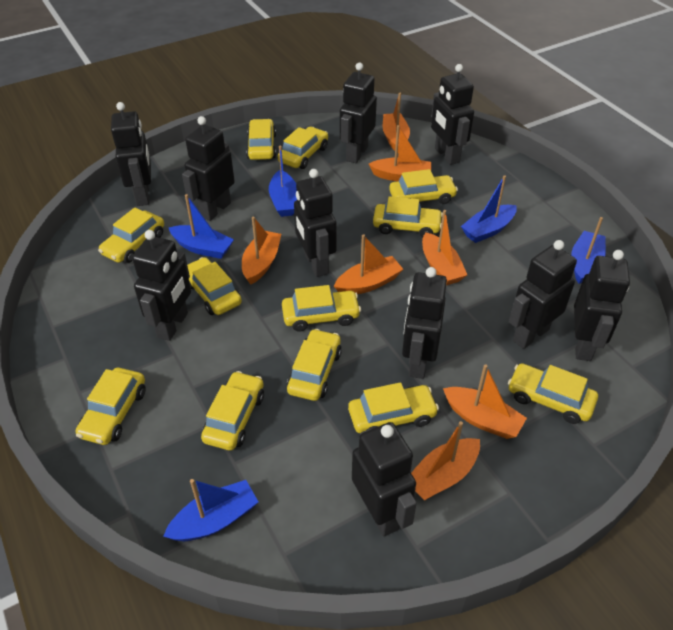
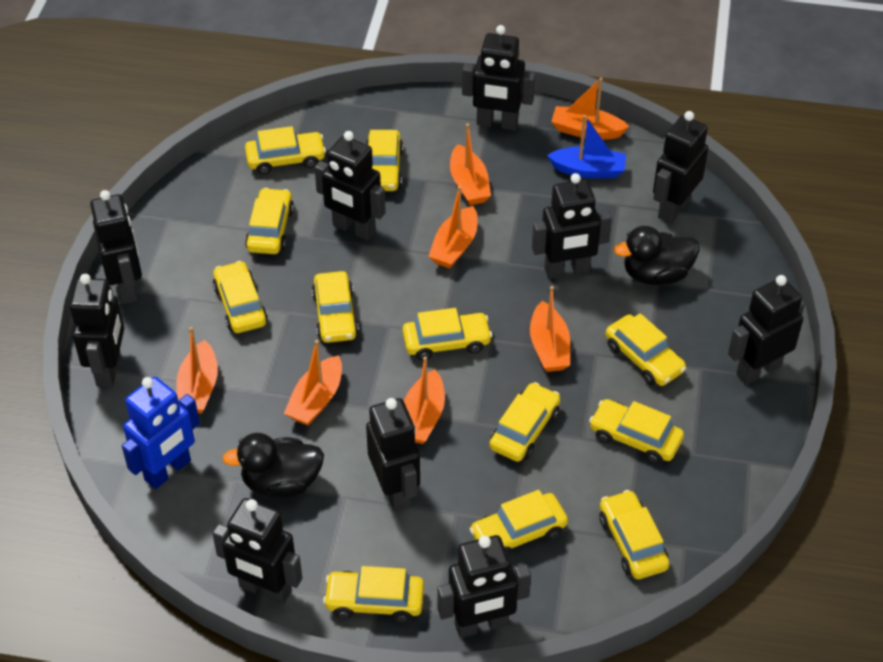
black duck: 0 -> 2
blue boat: 5 -> 1
blue robot: 0 -> 1

